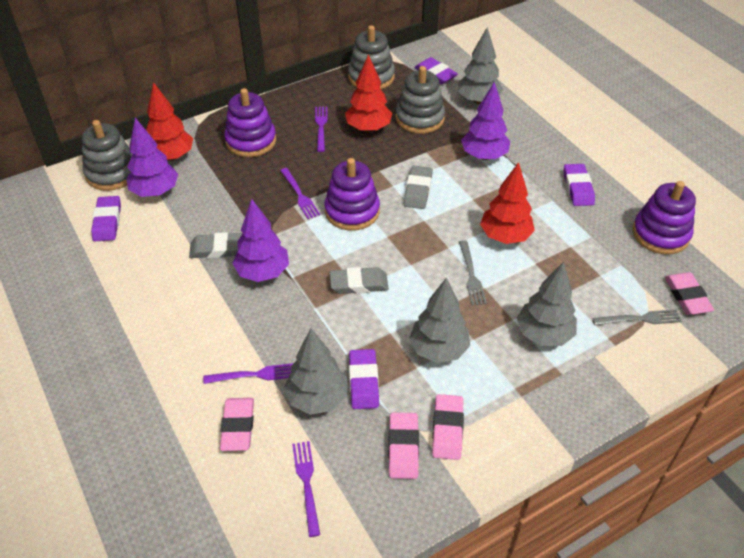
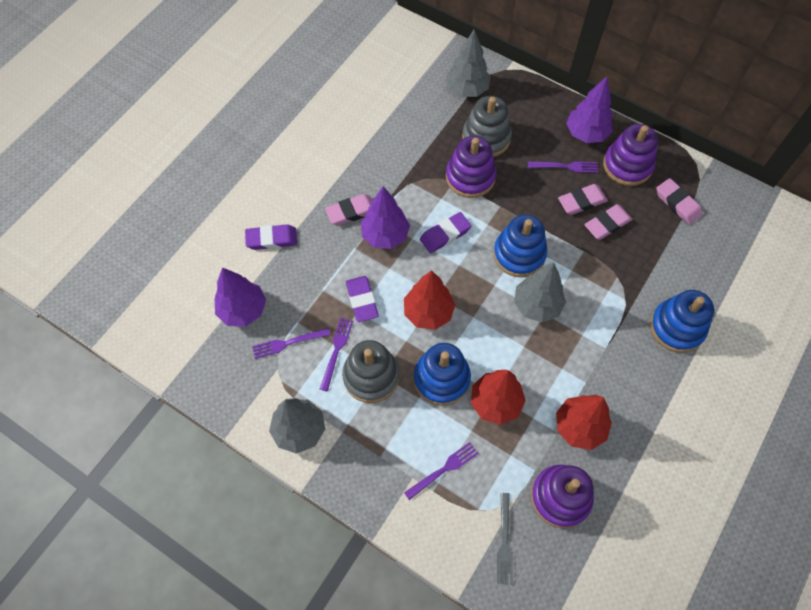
blue stacking toy: 0 -> 3
grey eraser: 3 -> 0
grey fork: 2 -> 1
grey stacking toy: 3 -> 2
grey tree: 4 -> 3
purple eraser: 4 -> 3

